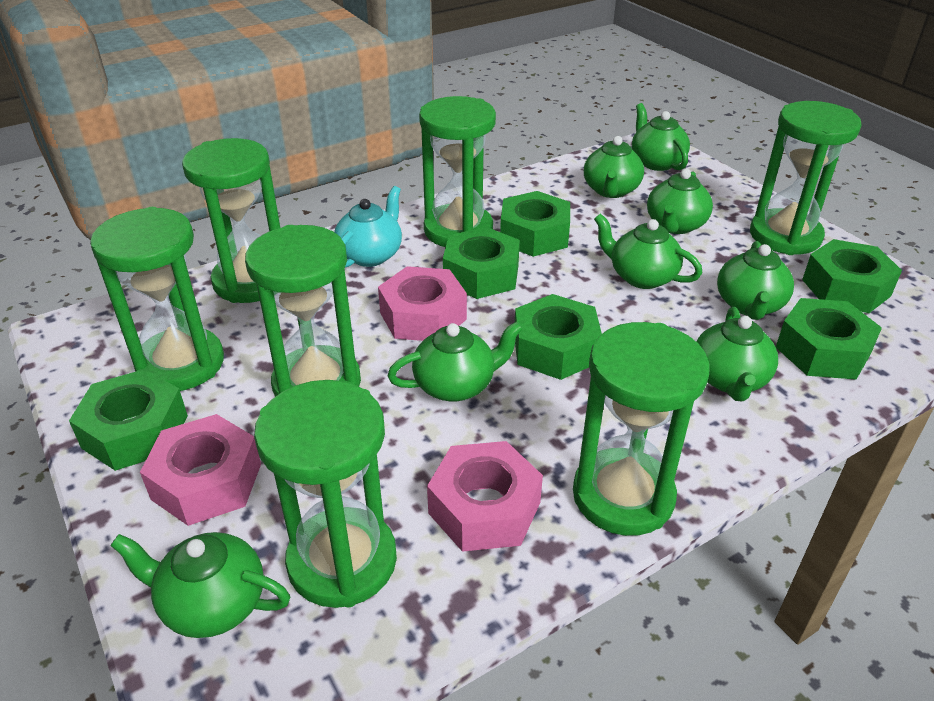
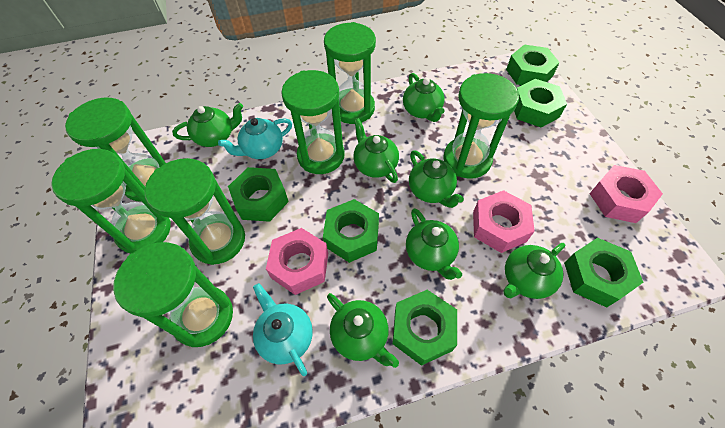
green teapot: 8 -> 7
turquoise teapot: 1 -> 2

